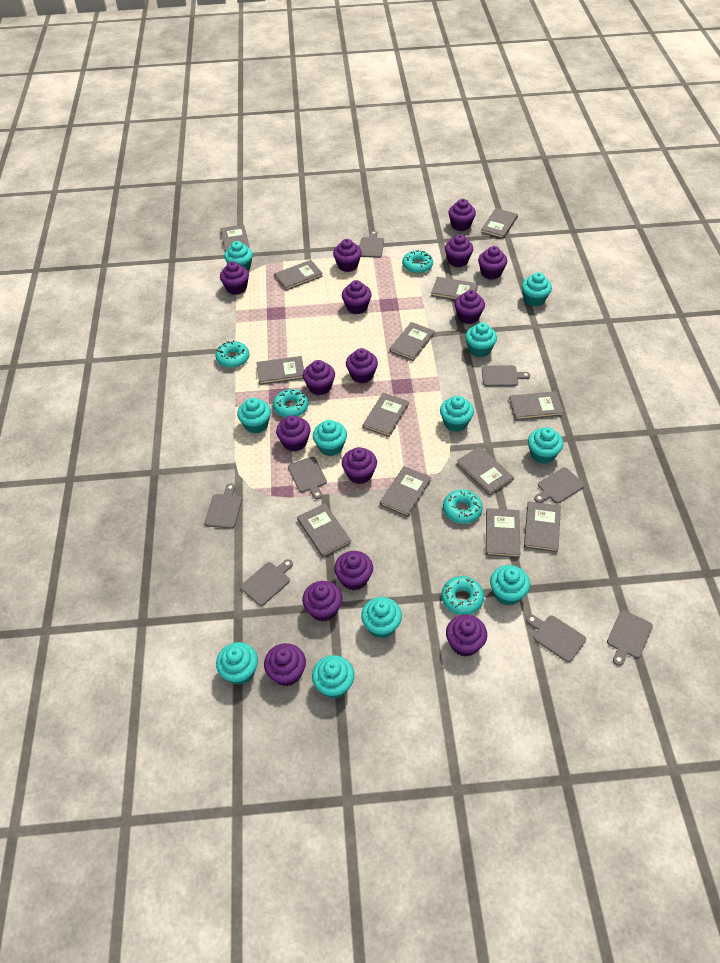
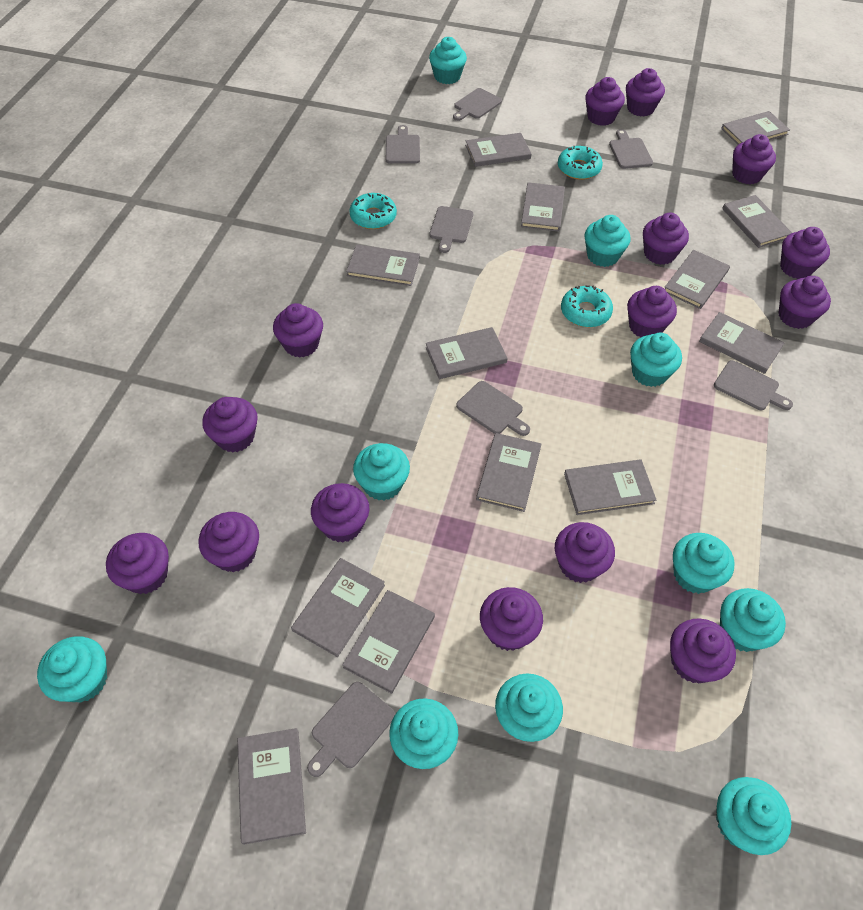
grey cutting board: 8 -> 7
turquoise cupcake: 11 -> 10
turquoise donut: 5 -> 3

